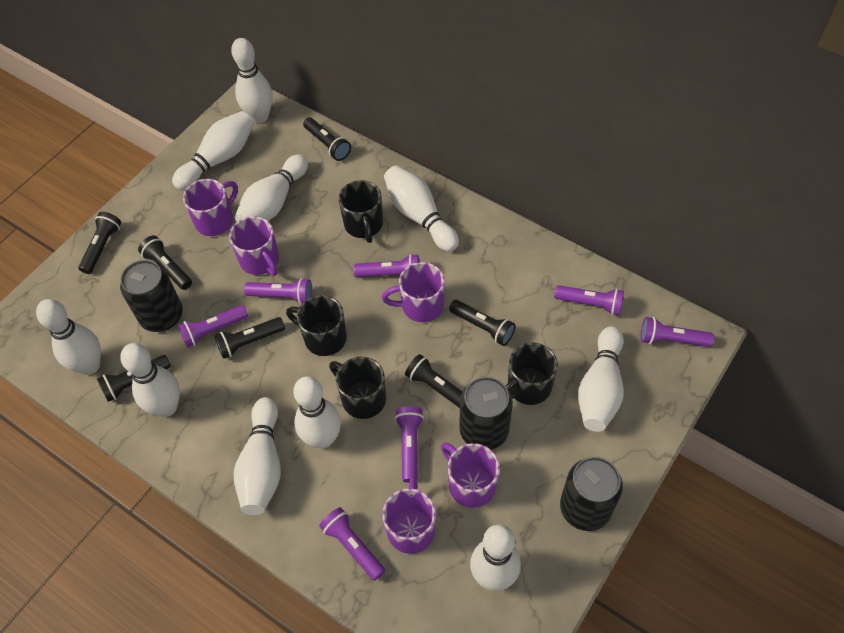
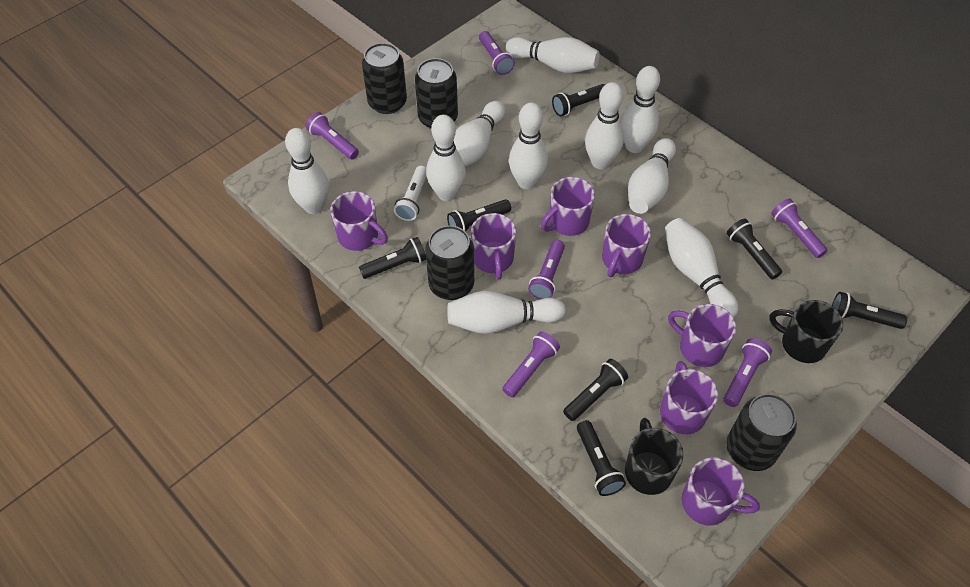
black can: 3 -> 4
black mug: 4 -> 2
purple flashlight: 7 -> 6
purple mug: 5 -> 7
white flashlight: 0 -> 1

